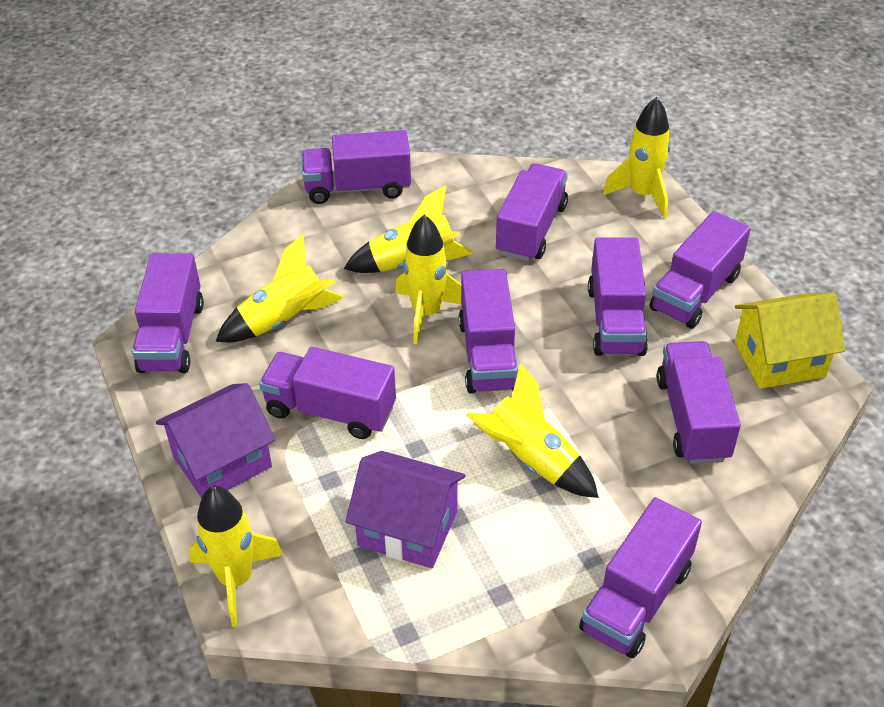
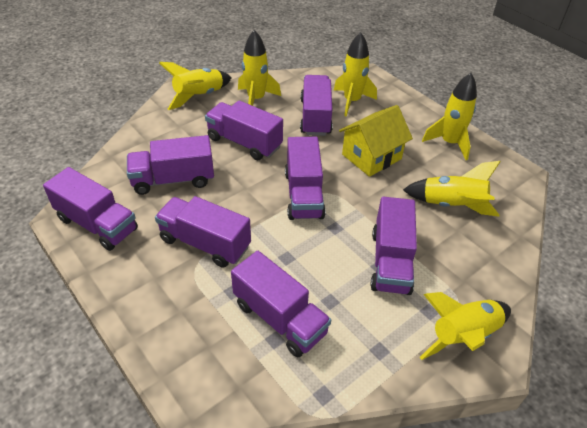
purple house: 2 -> 0
purple truck: 9 -> 8

